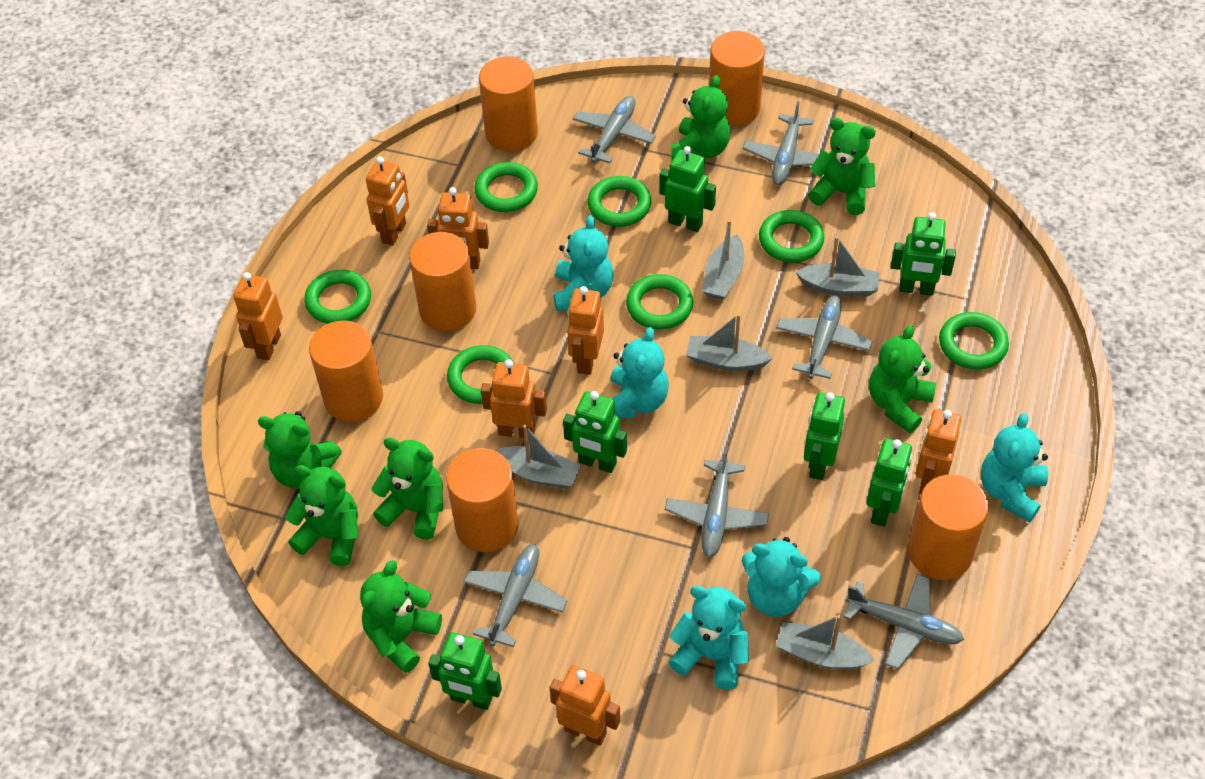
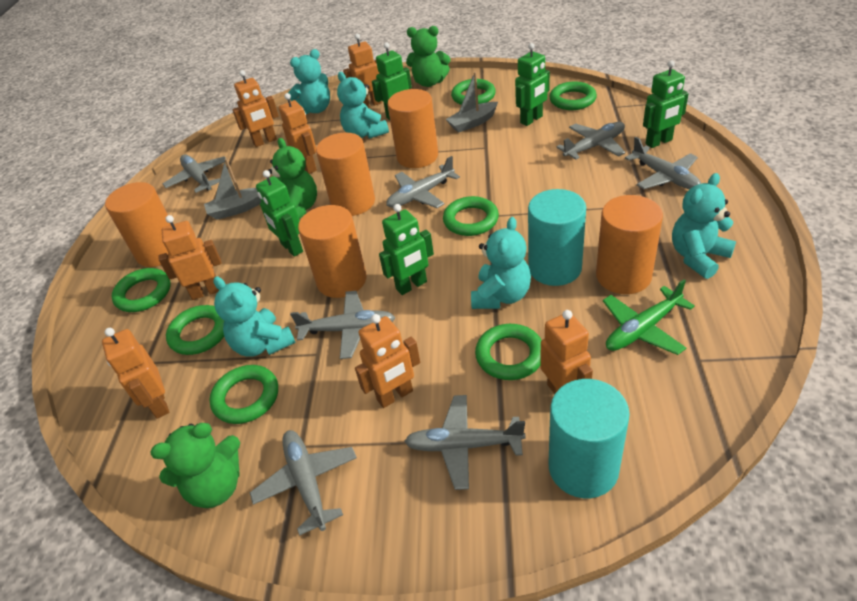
green plane: 0 -> 1
green robot: 6 -> 5
green teddy bear: 7 -> 3
grey boat: 5 -> 2
grey plane: 6 -> 7
orange cylinder: 6 -> 5
turquoise cylinder: 0 -> 2

